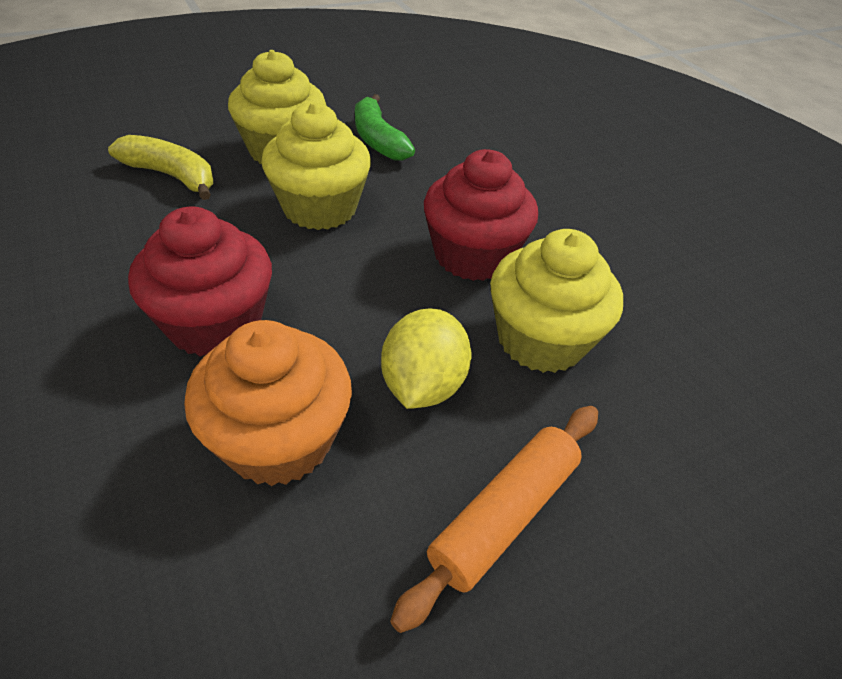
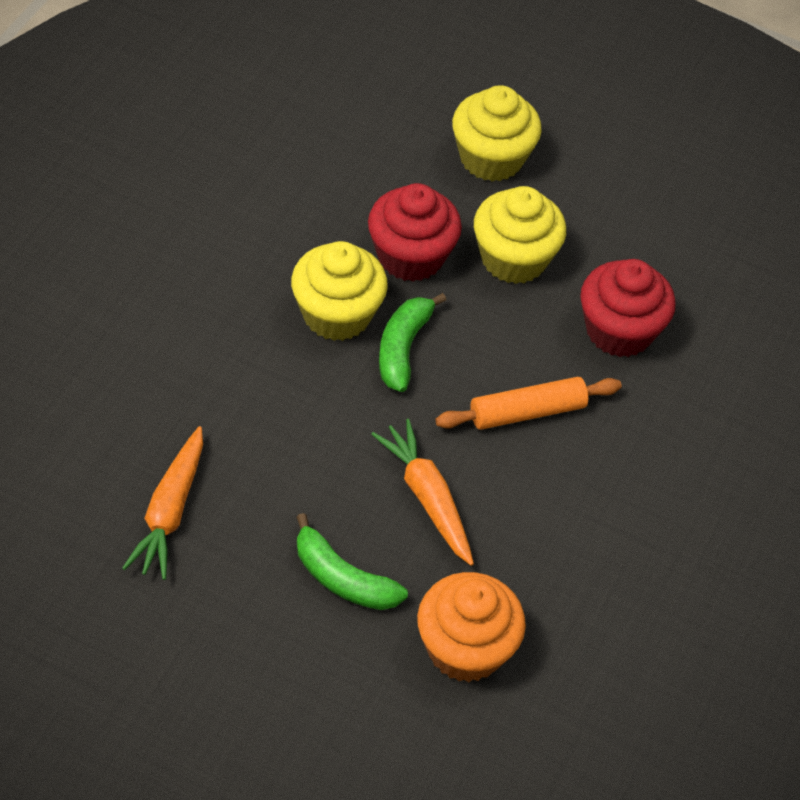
green banana: 1 -> 2
orange carrot: 0 -> 2
yellow banana: 1 -> 0
yellow lemon: 1 -> 0

